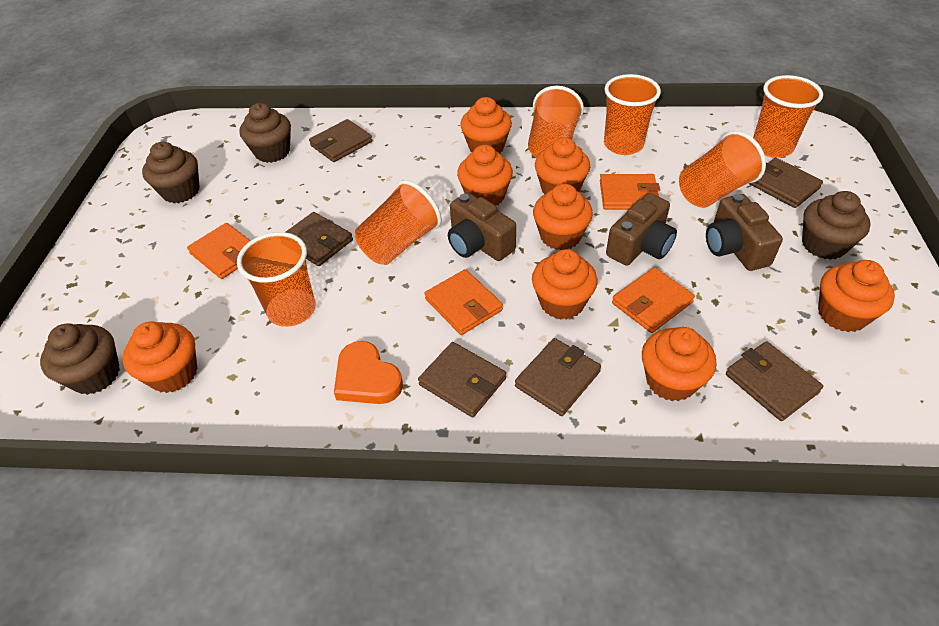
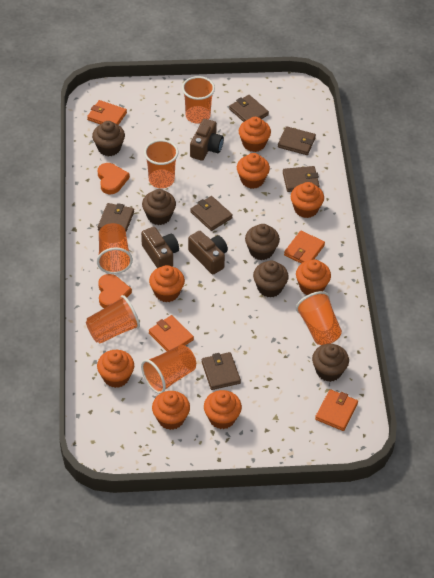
brown cupcake: 4 -> 5
orange heart: 1 -> 2

